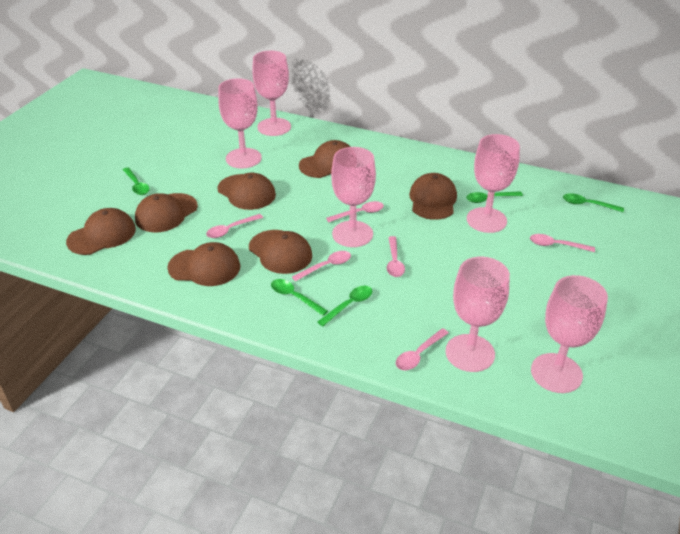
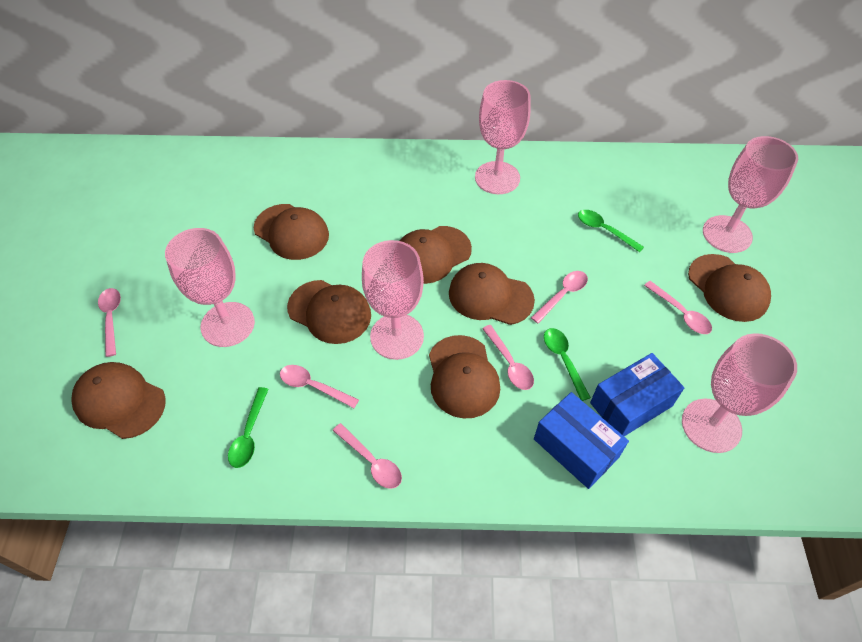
blue box: 0 -> 2
green spoon: 5 -> 3
pink goblet: 6 -> 5

